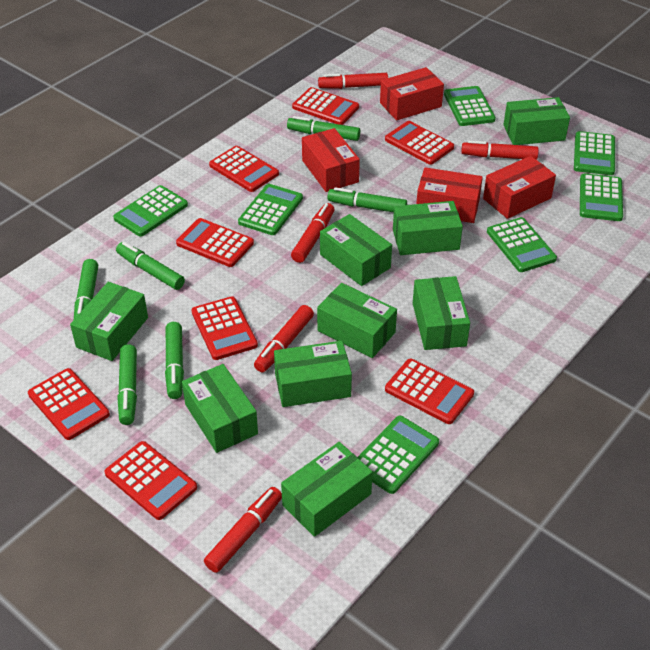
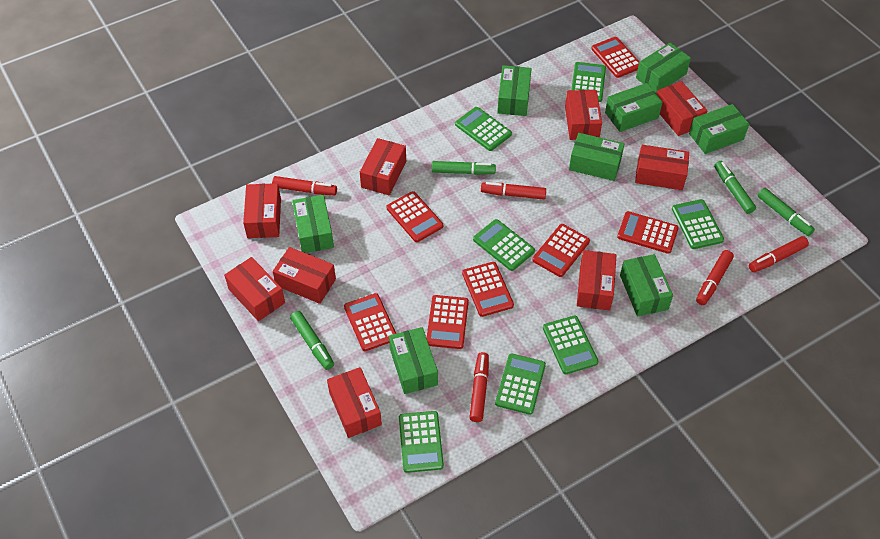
green box: 9 -> 8
green marker: 6 -> 4
red box: 4 -> 9
red calculator: 8 -> 7

